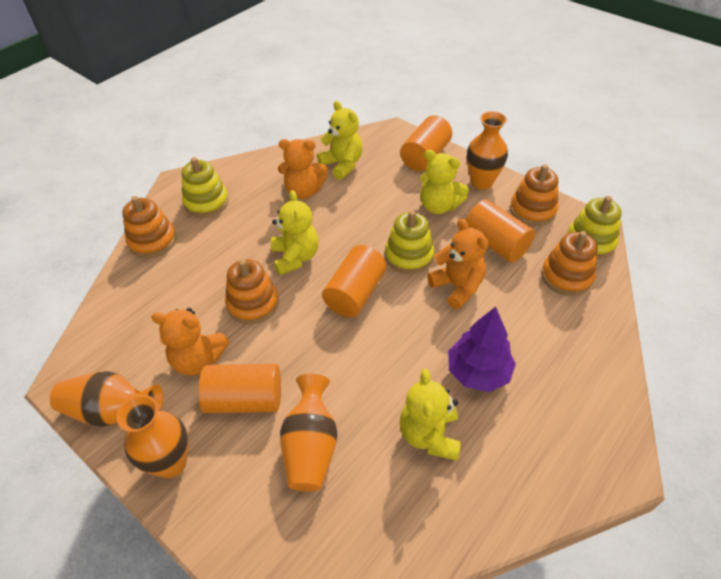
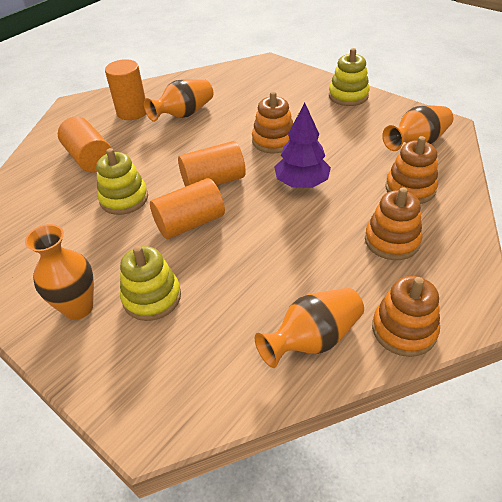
orange teddy bear: 3 -> 0
yellow teddy bear: 4 -> 0

